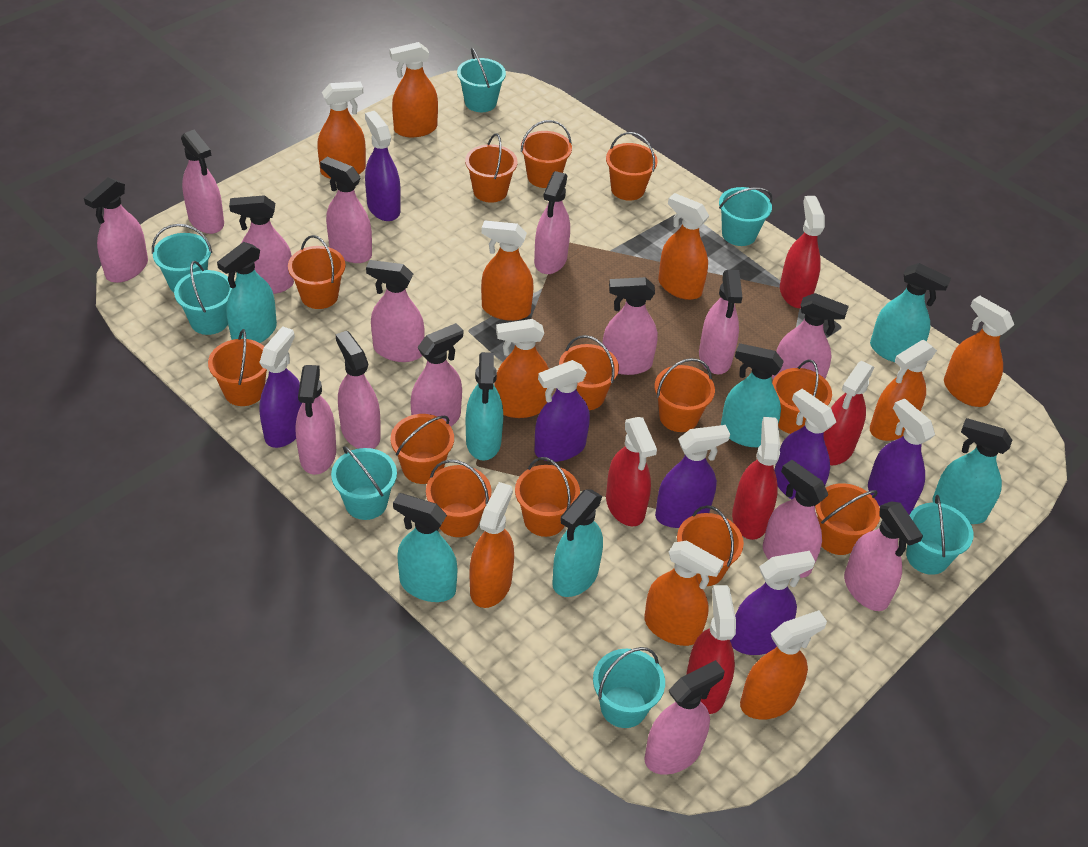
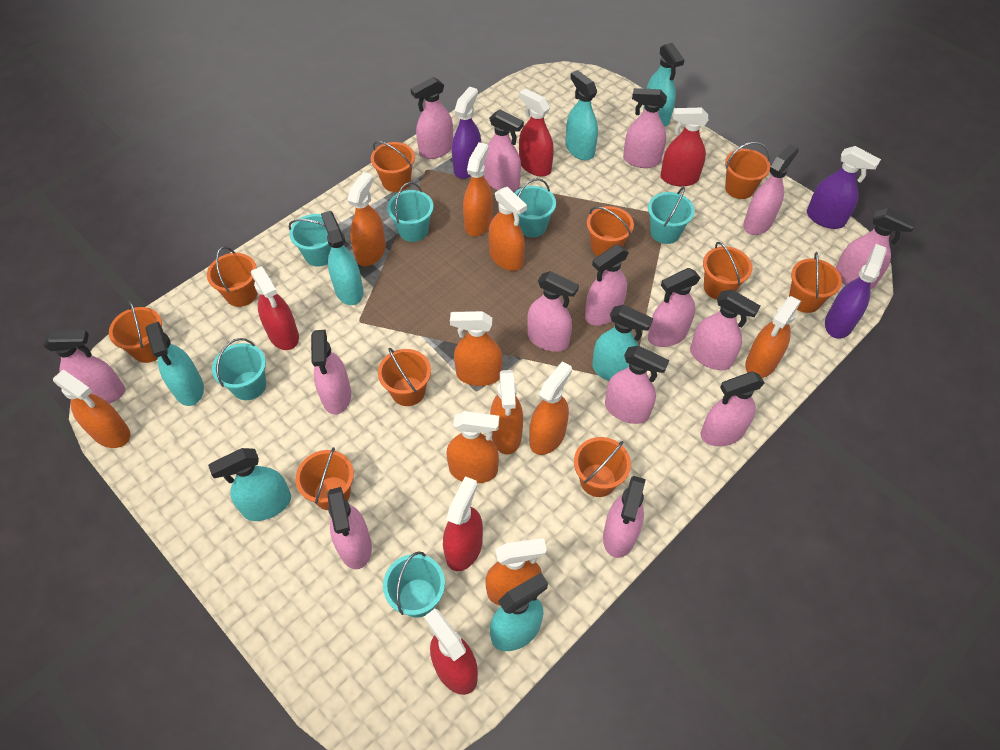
orange bucket: 13 -> 10
purple spray bottle: 7 -> 3
turquoise bucket: 7 -> 6

